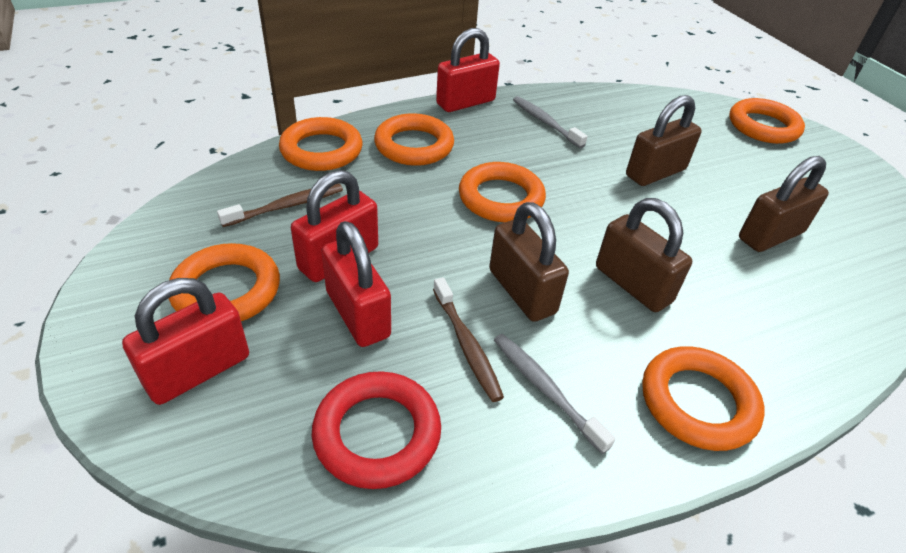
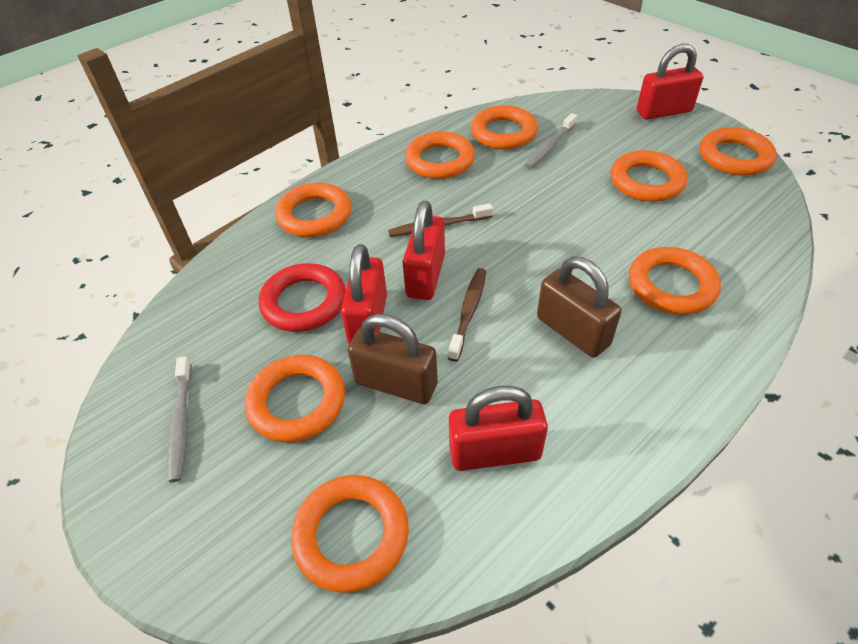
brown padlock: 4 -> 2
orange ring: 6 -> 8

